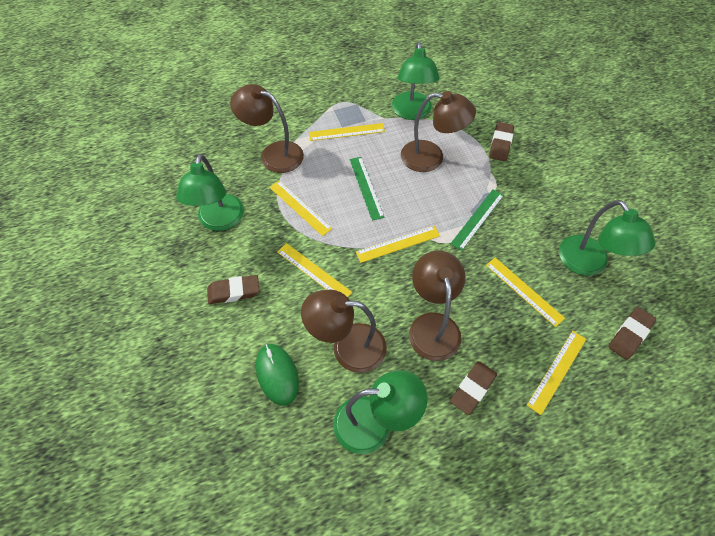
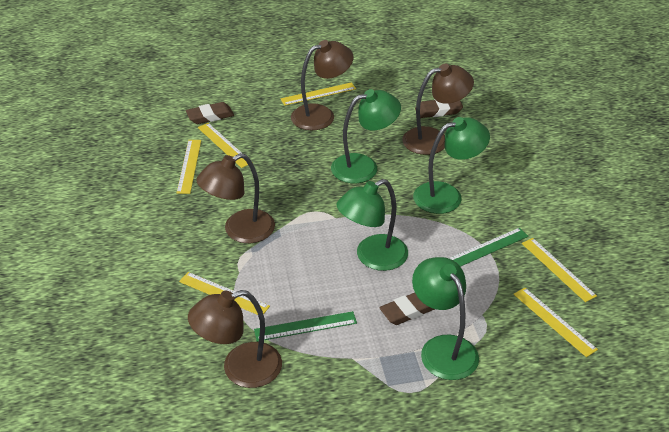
brown eraser: 4 -> 3
green mouse: 1 -> 0

